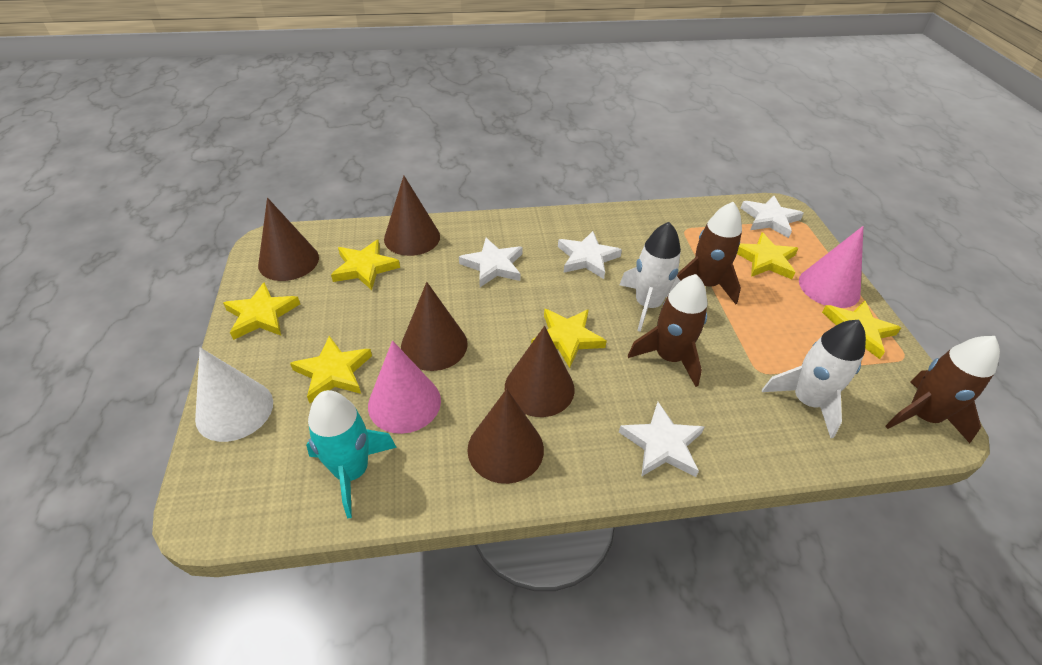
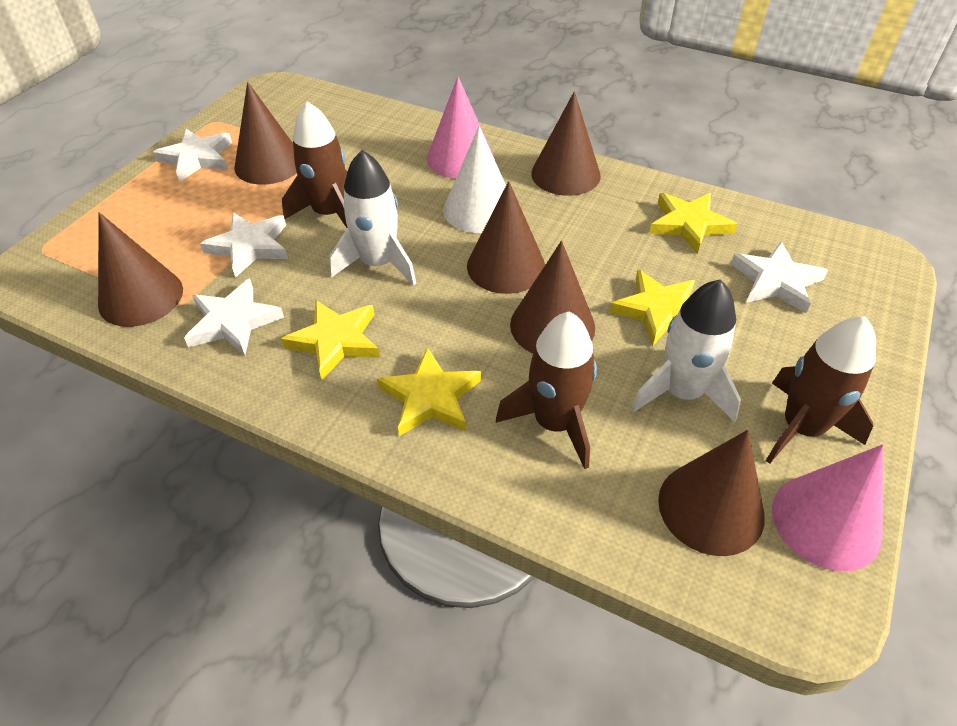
brown cone: 5 -> 6
turquoise rocket: 1 -> 0
yellow star: 6 -> 4

